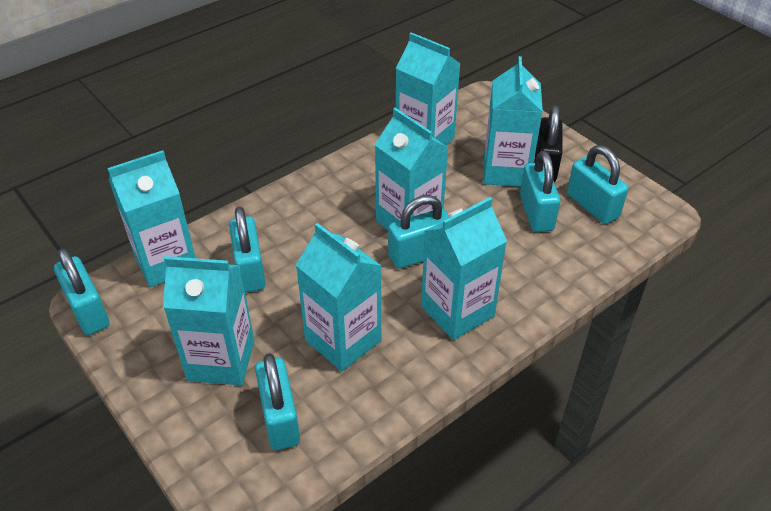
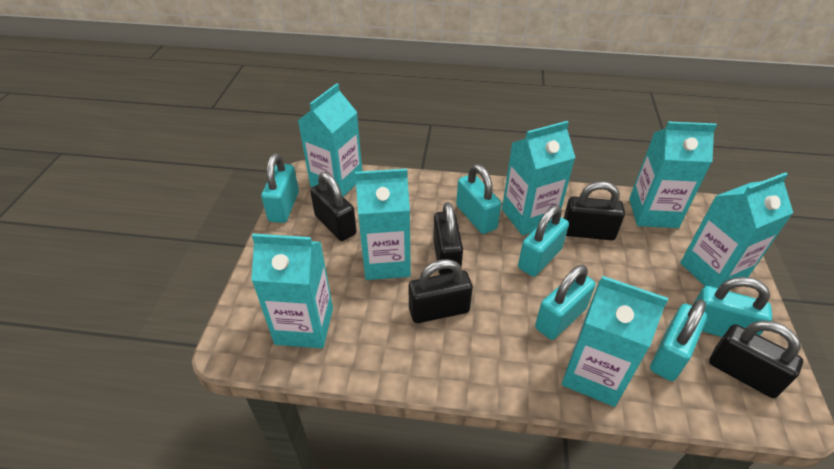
black padlock: 1 -> 5

